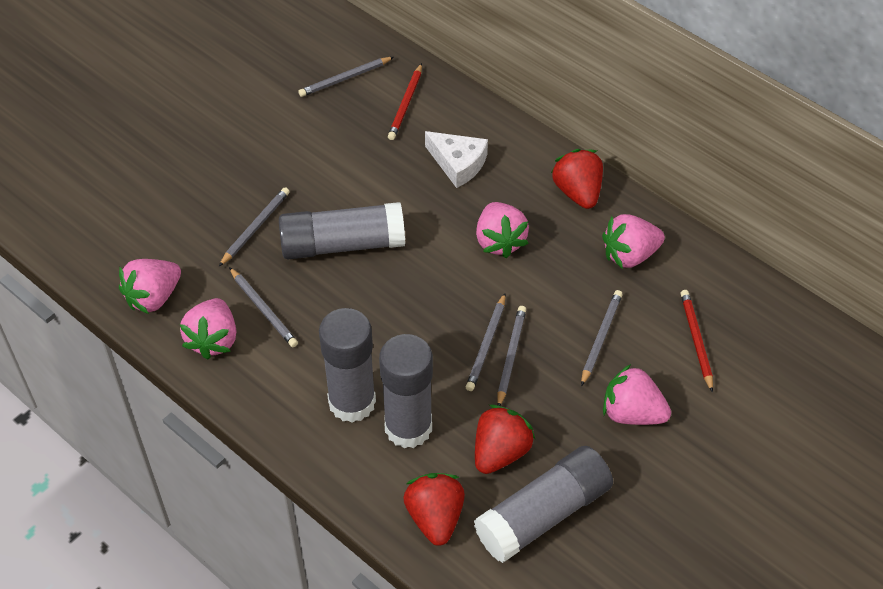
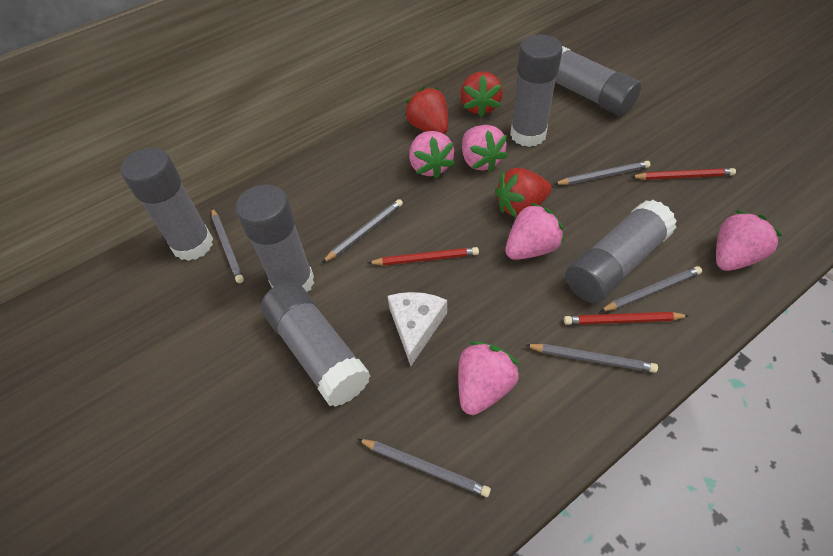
grey glue stick: 4 -> 6
red pencil: 2 -> 3

